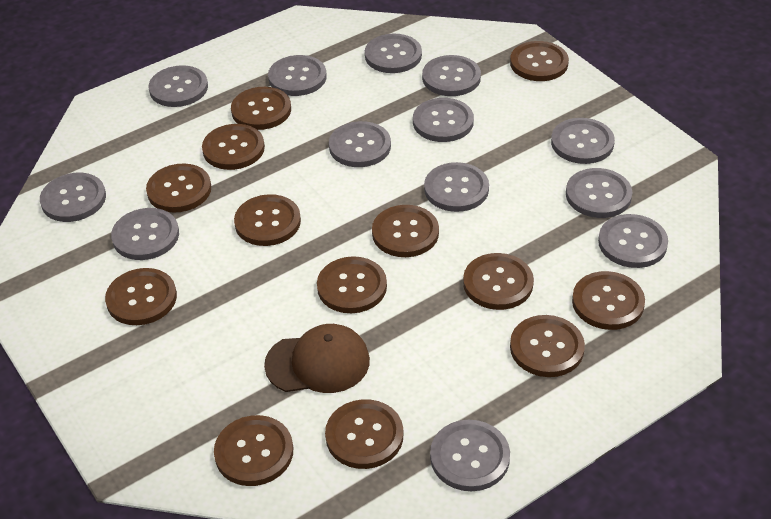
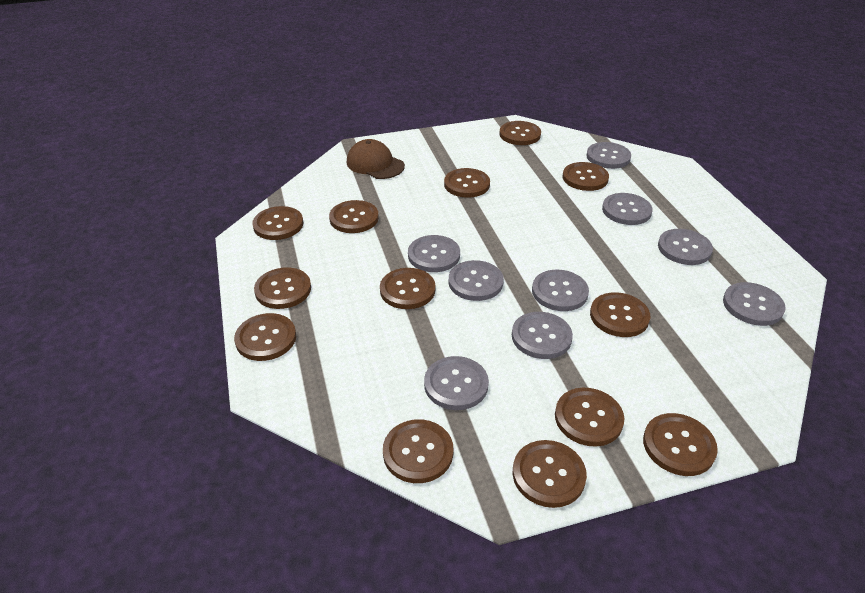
grey button: 13 -> 9

